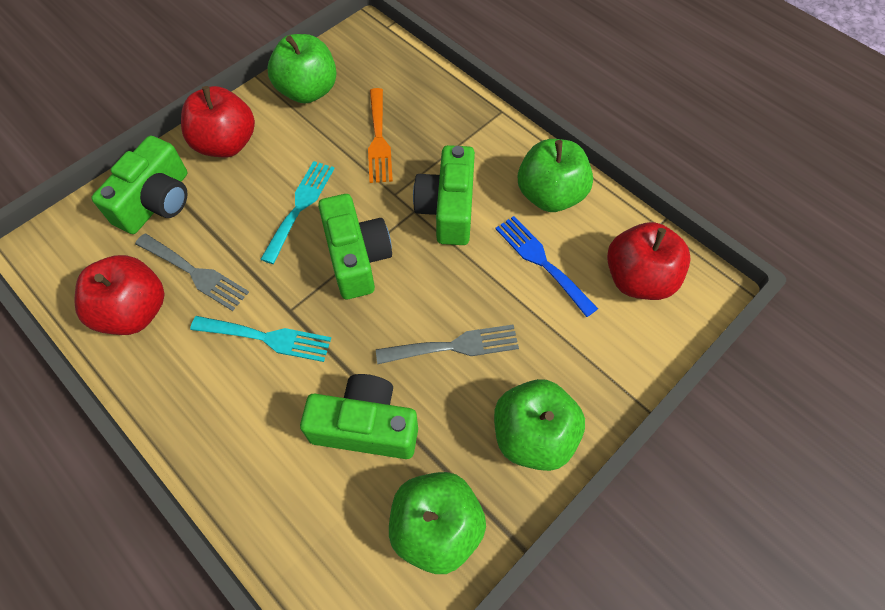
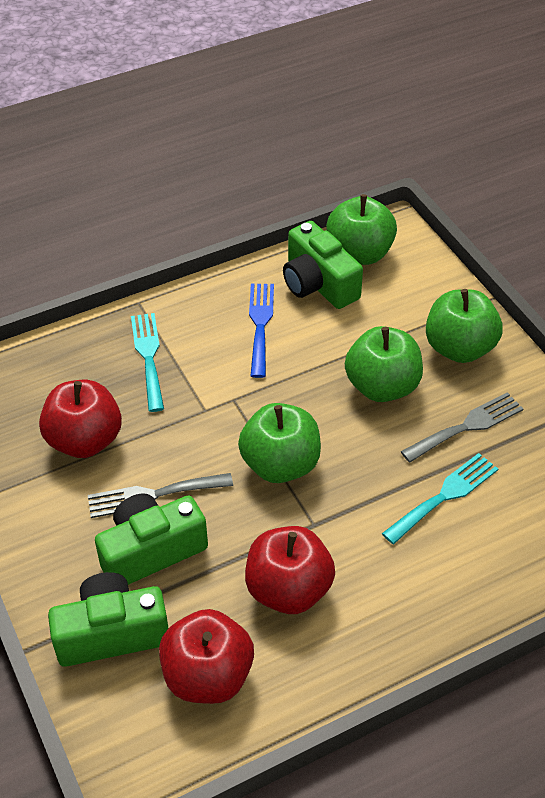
green camera: 4 -> 3
orange fork: 1 -> 0

